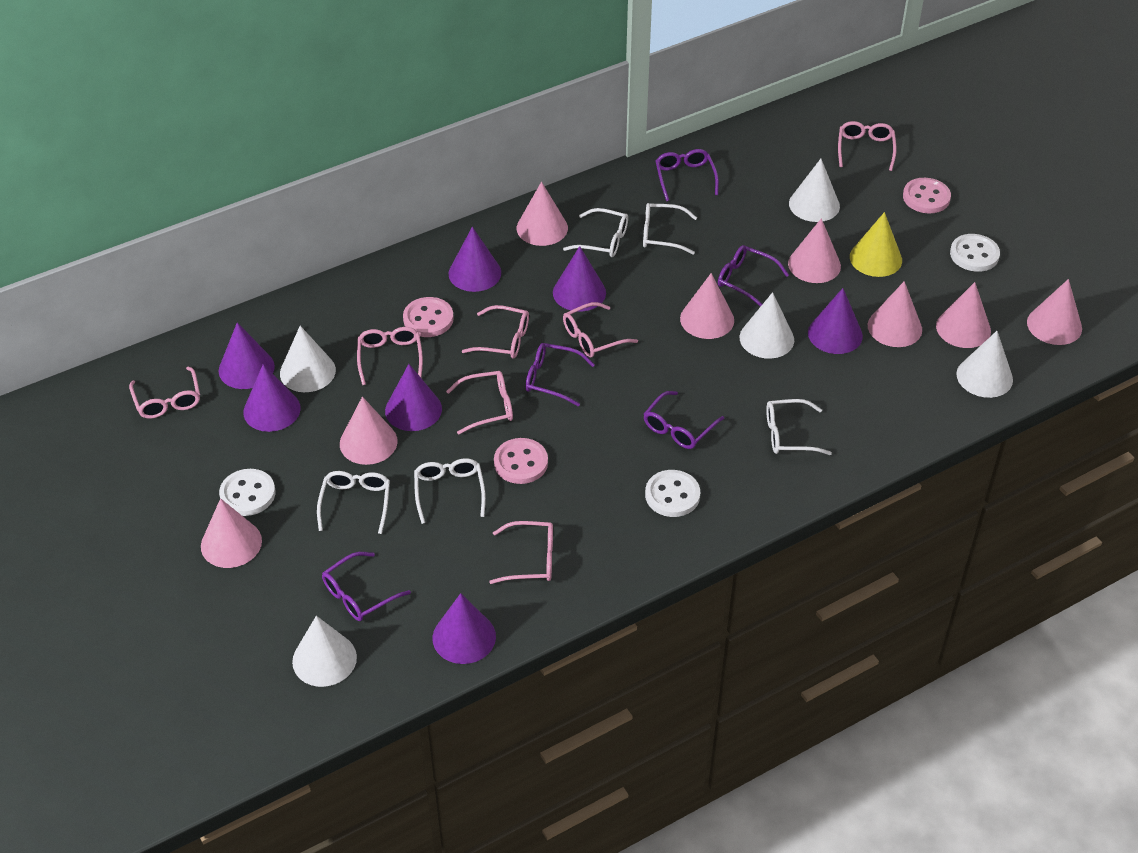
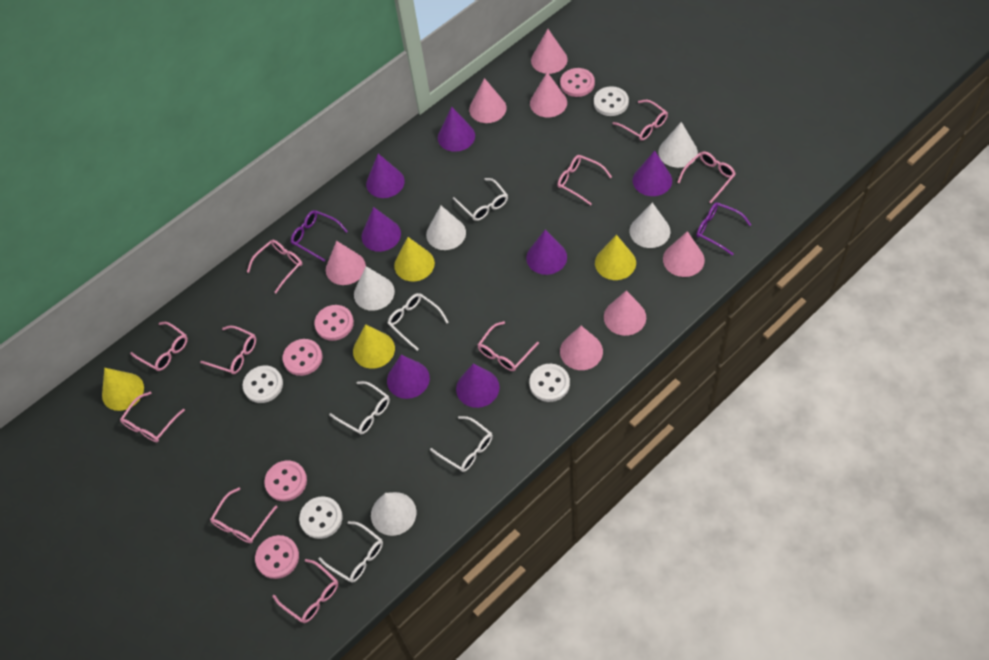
pink button: 3 -> 5
pink cone: 8 -> 7
pink glasses: 7 -> 10
purple glasses: 5 -> 2
white button: 3 -> 4
yellow cone: 1 -> 4

